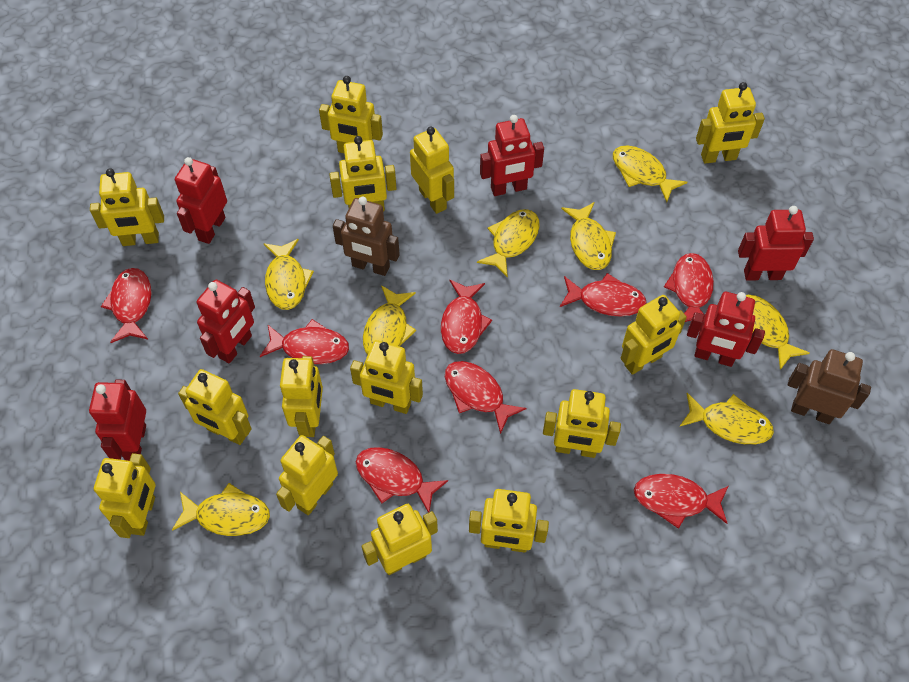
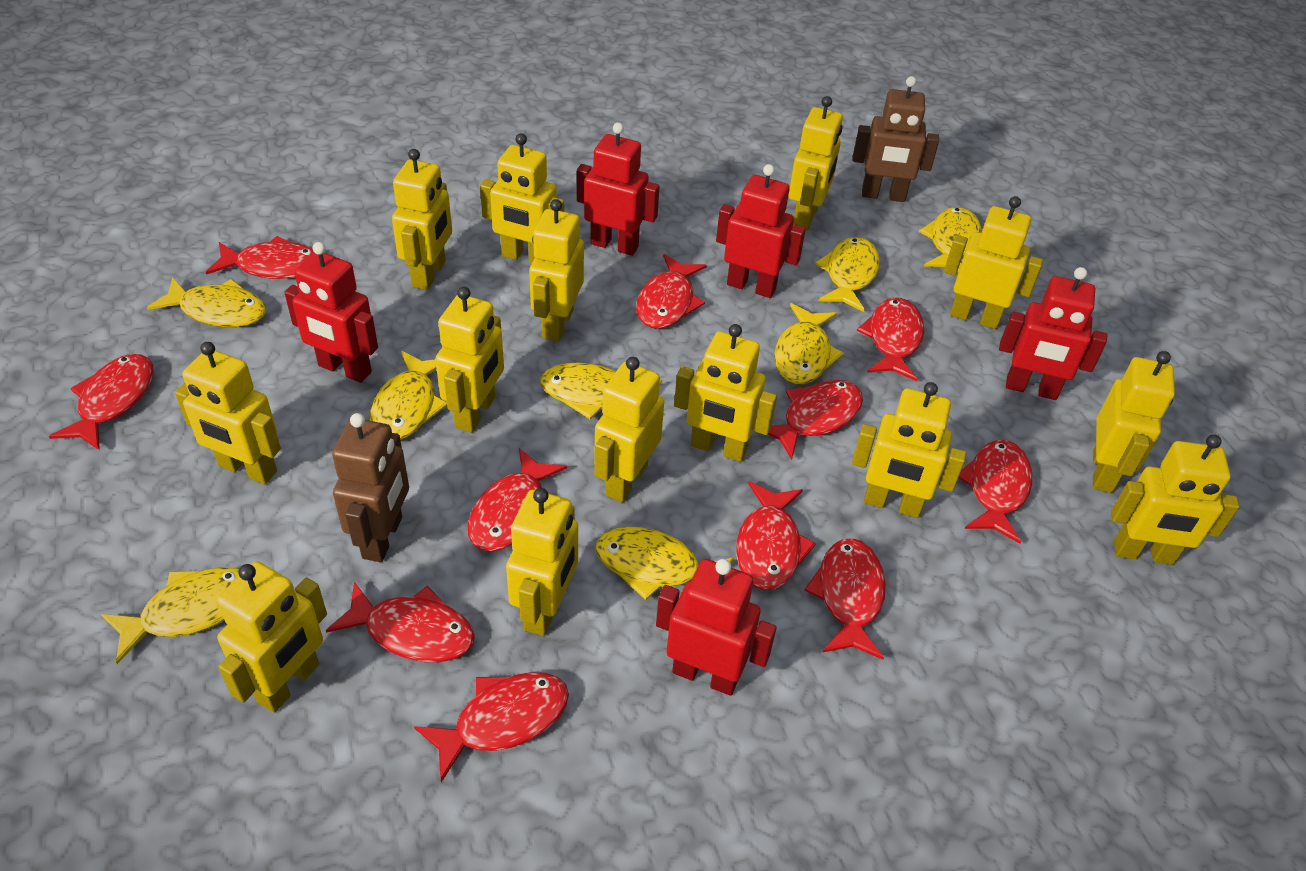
red fish: 8 -> 11
red robot: 6 -> 5

